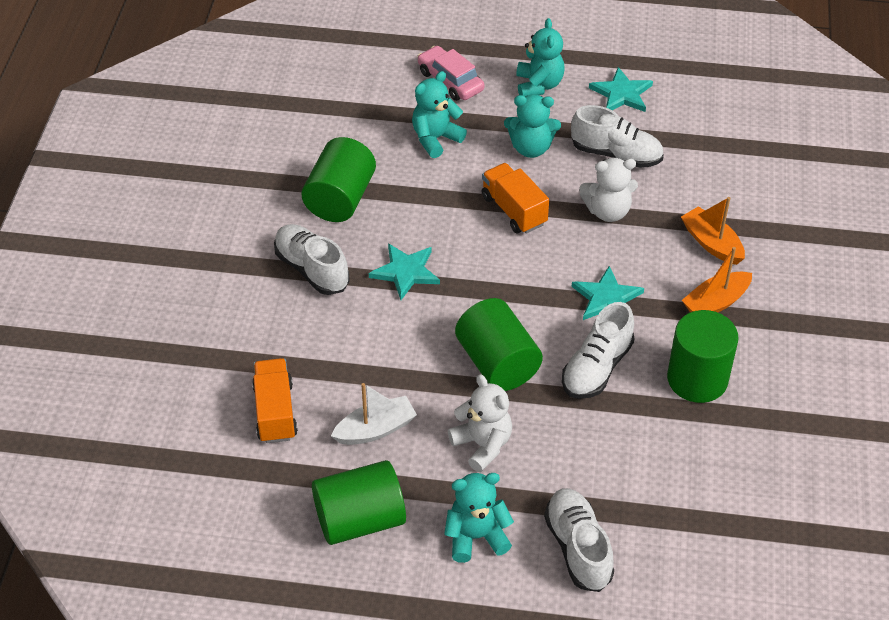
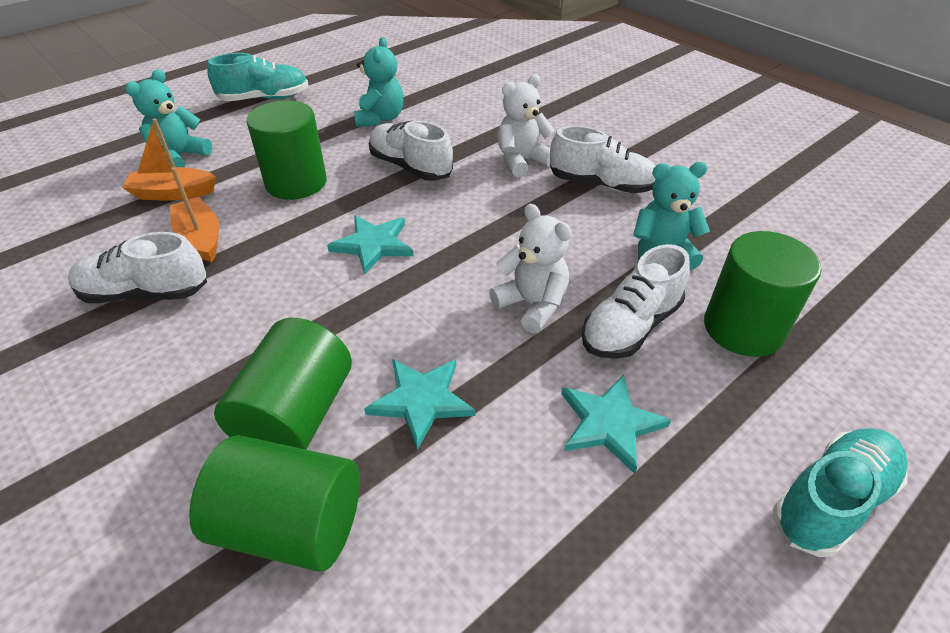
orange truck: 2 -> 0
pink car: 1 -> 0
turquoise shoe: 0 -> 2
turquoise teddy bear: 4 -> 3
white boat: 1 -> 0

